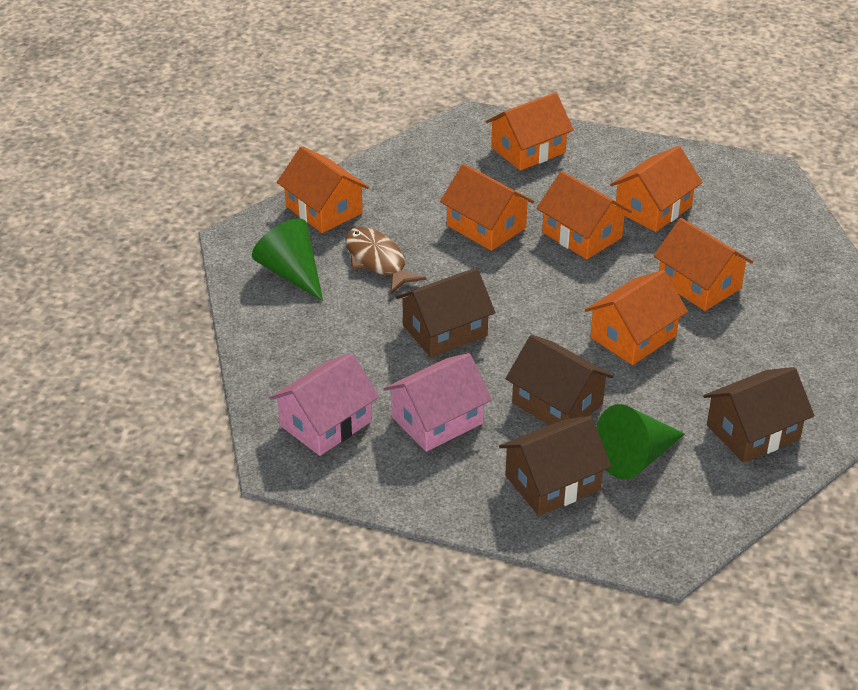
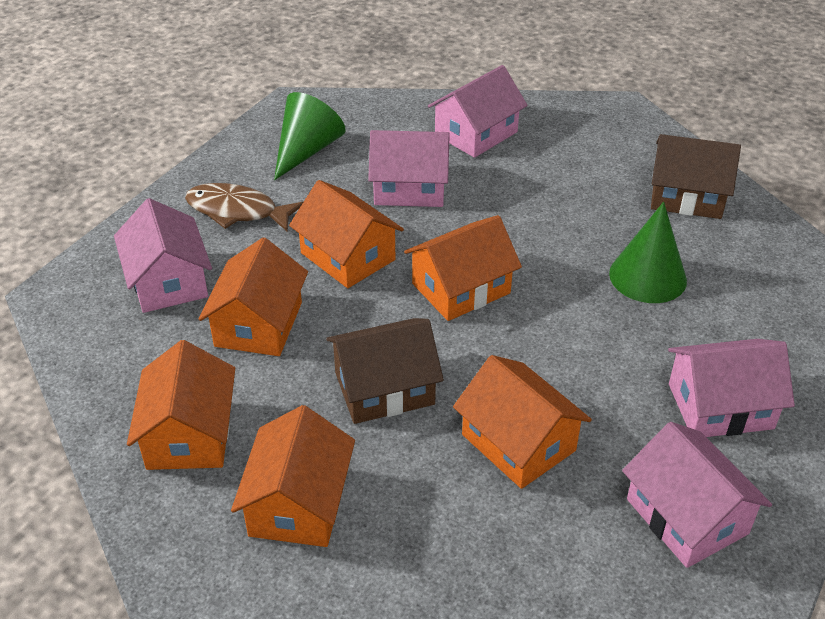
brown house: 4 -> 2
orange house: 7 -> 6
pink house: 2 -> 5

